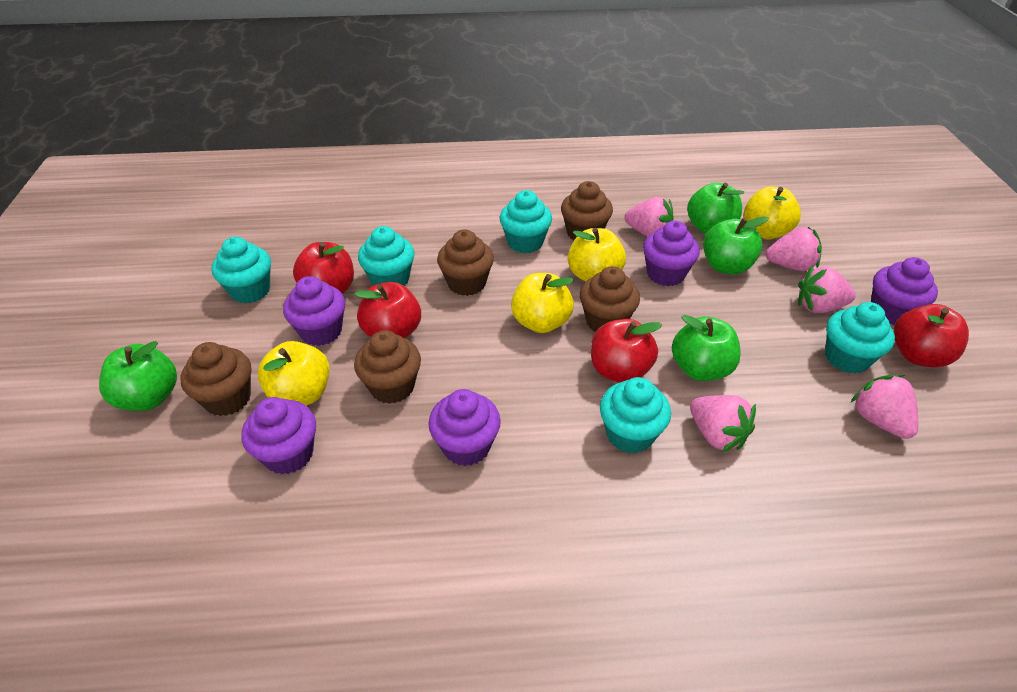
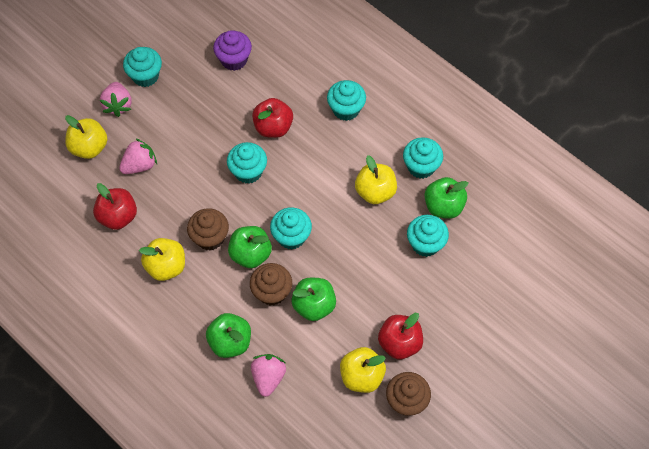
brown cupcake: 5 -> 3
pink strawberry: 5 -> 3
purple cupcake: 5 -> 1
red apple: 4 -> 3
turquoise cupcake: 5 -> 6

